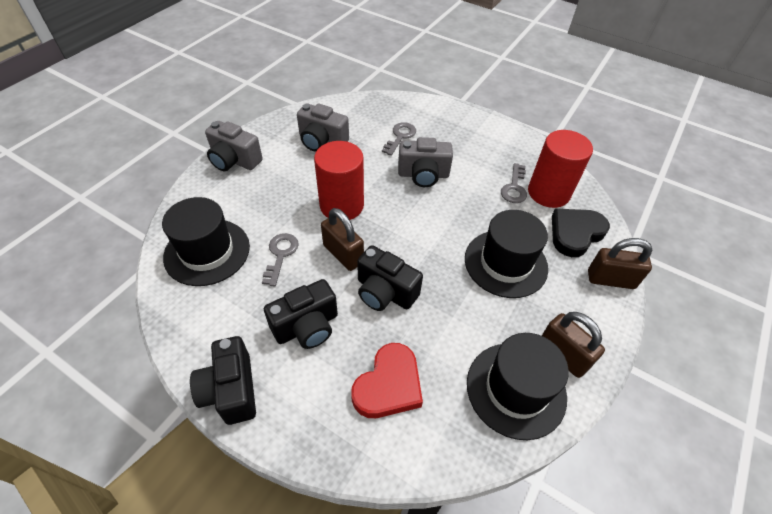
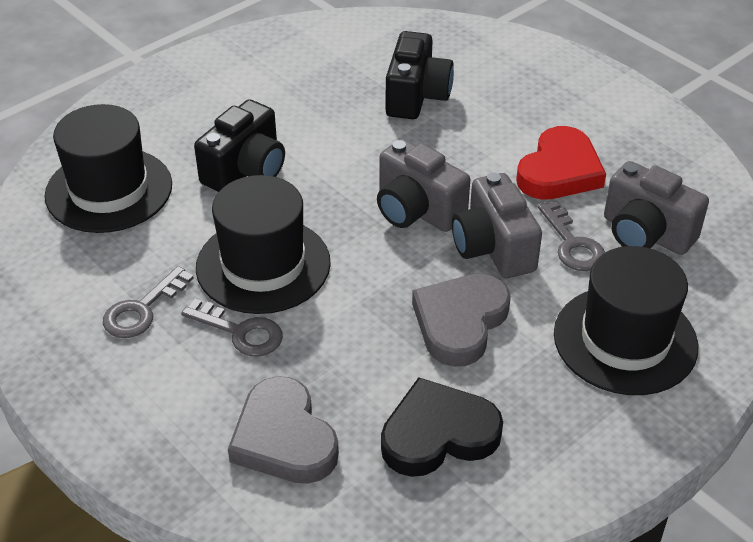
black camera: 3 -> 2
brown padlock: 3 -> 0
grey heart: 0 -> 2
red cylinder: 2 -> 0

